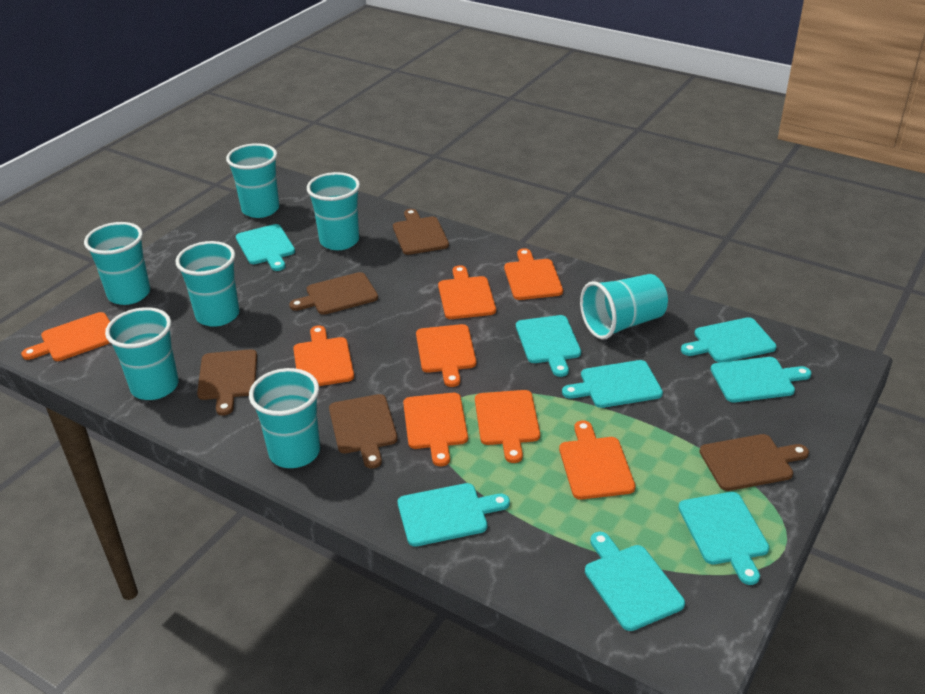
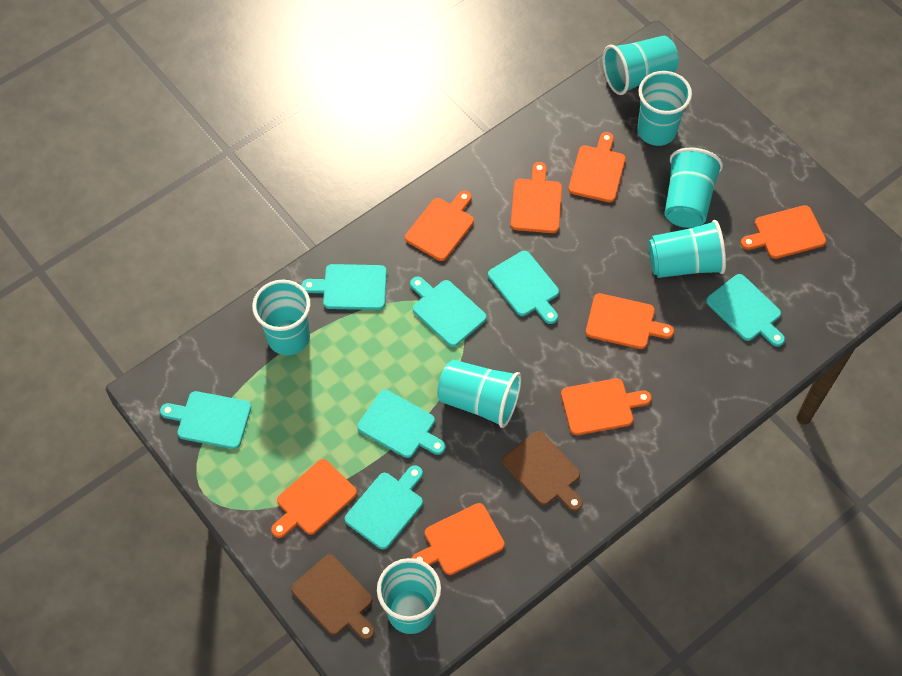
brown cutting board: 5 -> 2
turquoise cutting board: 8 -> 7

